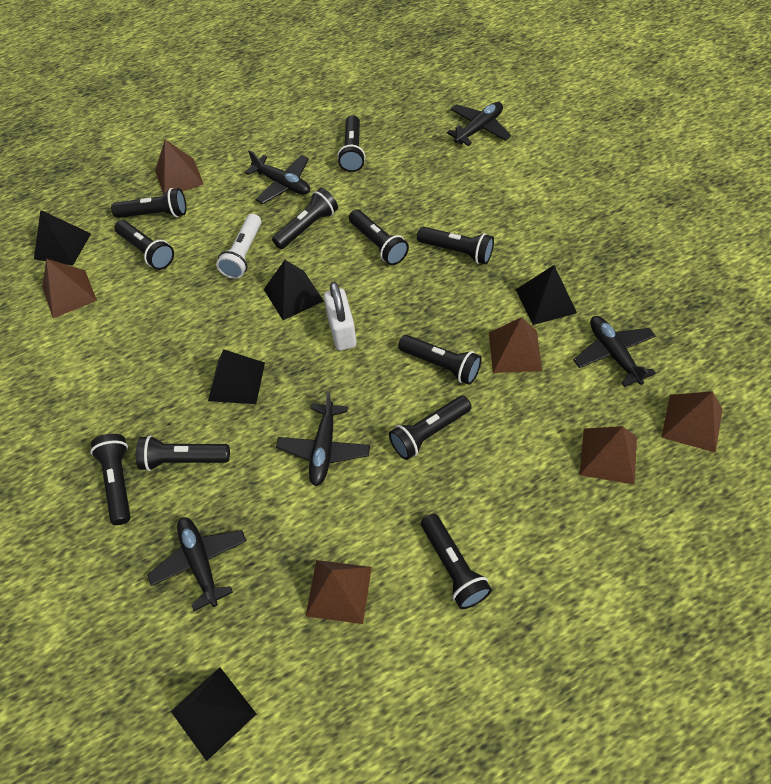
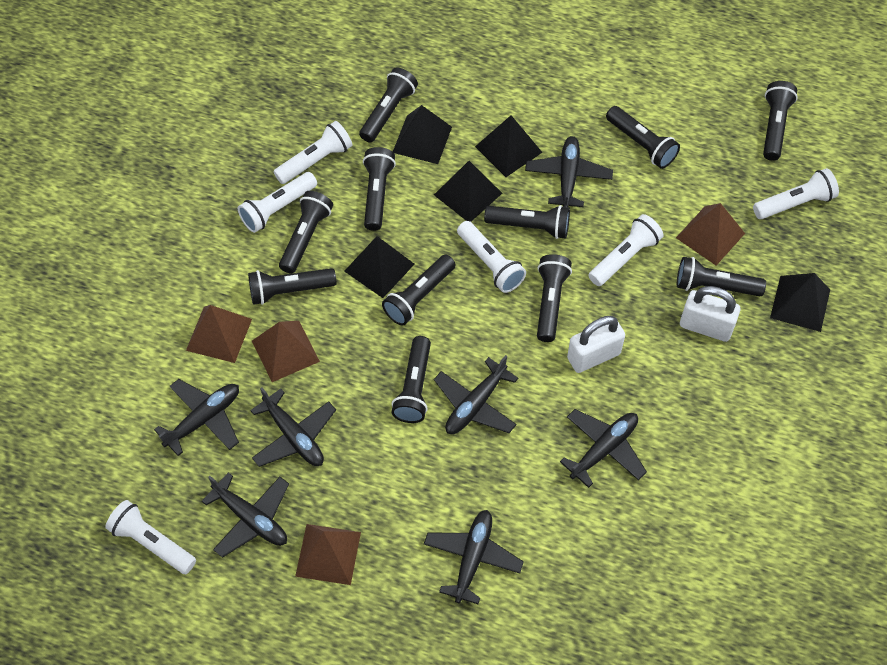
black plane: 5 -> 7
brown pyramid: 6 -> 4
white flashlight: 1 -> 6
white padlock: 1 -> 2

